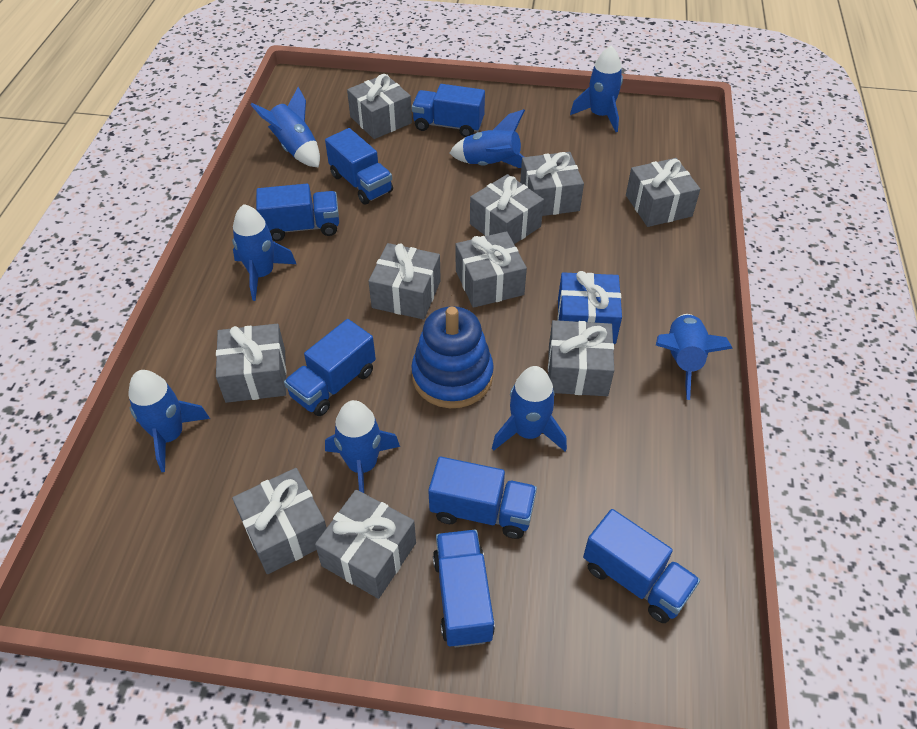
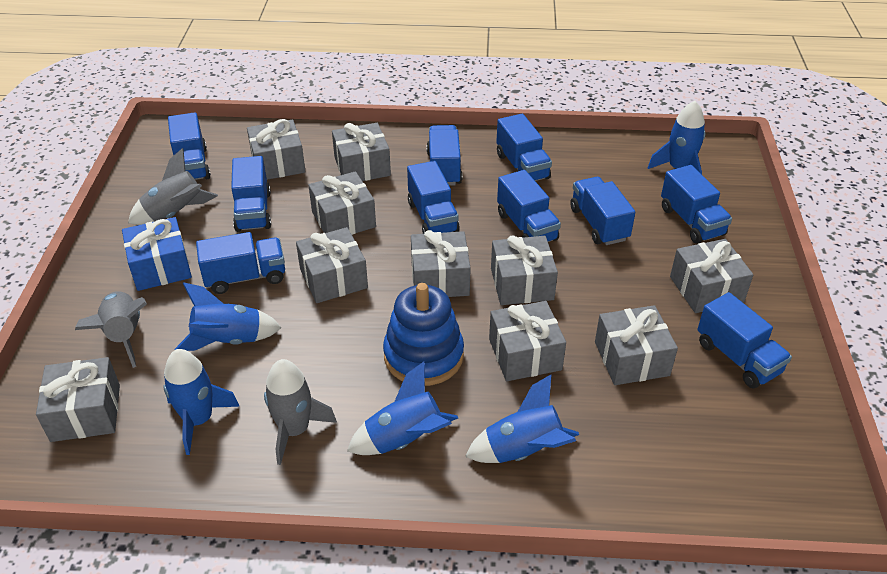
blue rocket: 8 -> 5
blue truck: 7 -> 10
grey rocket: 0 -> 3

